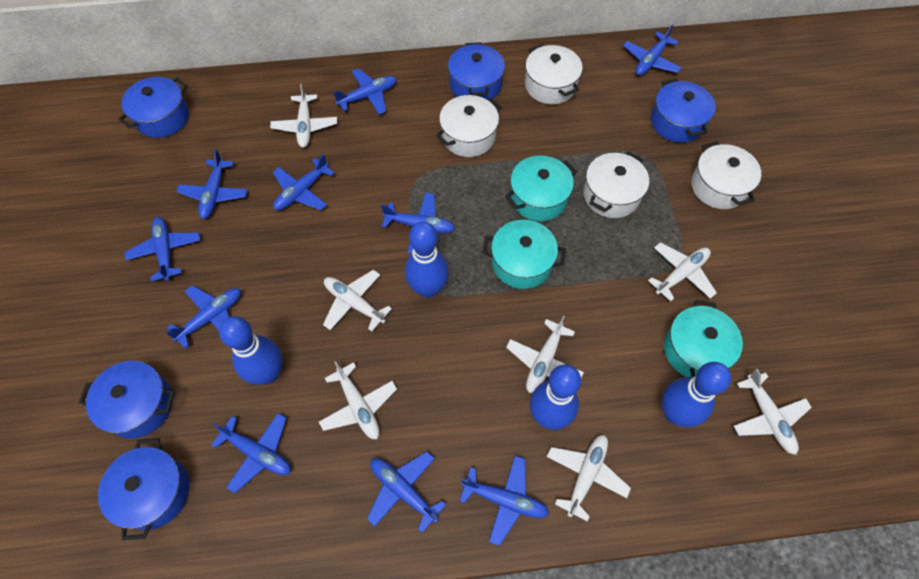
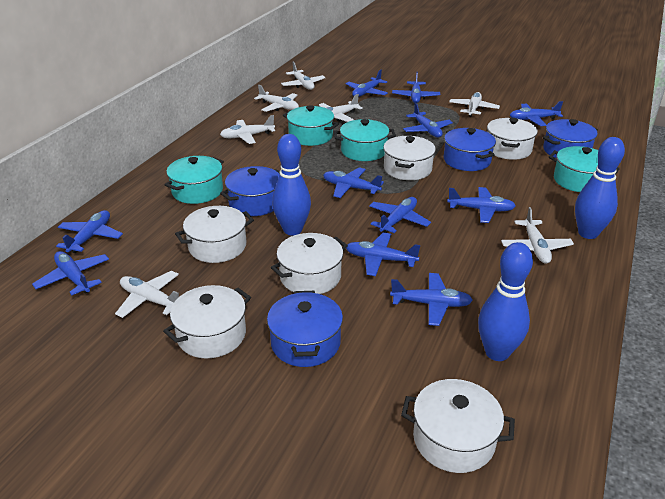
blue bowling pin: 4 -> 3
blue plane: 10 -> 11
blue pot: 5 -> 4
turquoise pot: 3 -> 4
white pot: 4 -> 6

